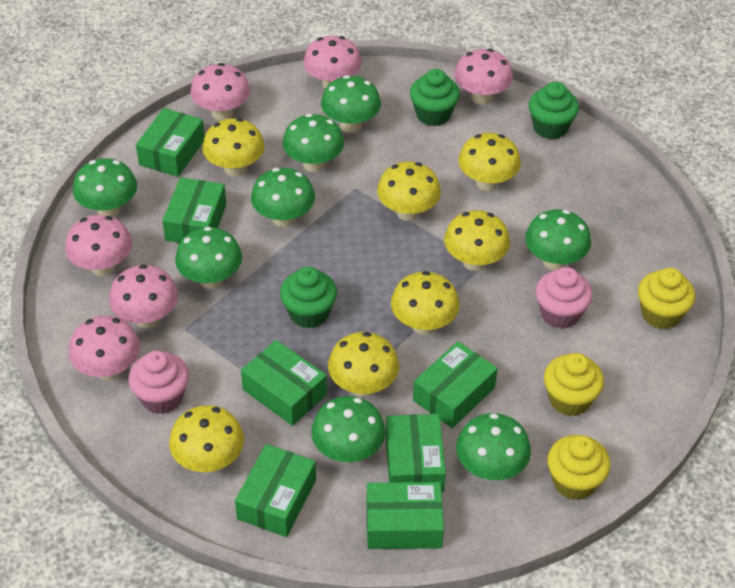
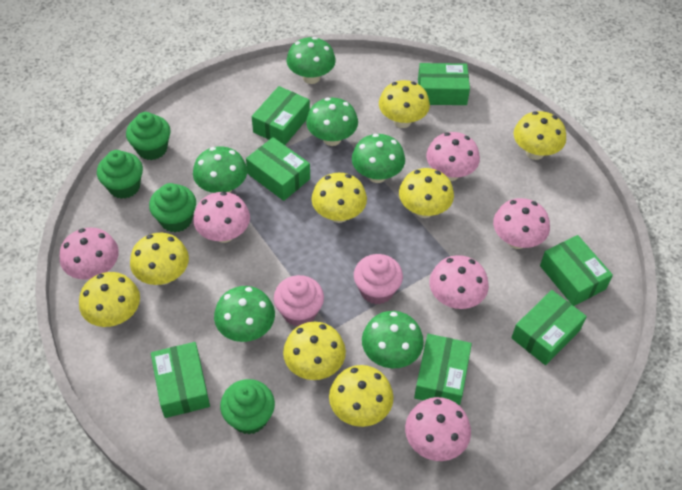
green cupcake: 3 -> 4
green mushroom: 8 -> 6
yellow cupcake: 3 -> 0
yellow mushroom: 7 -> 8

